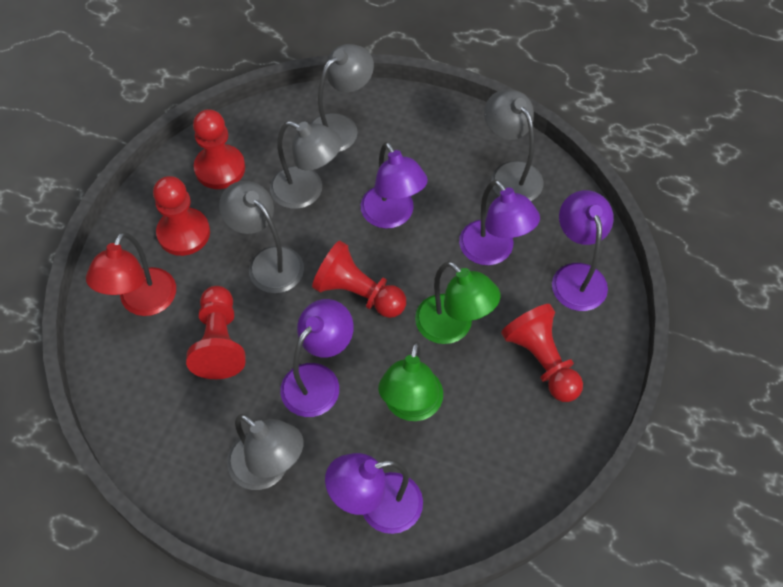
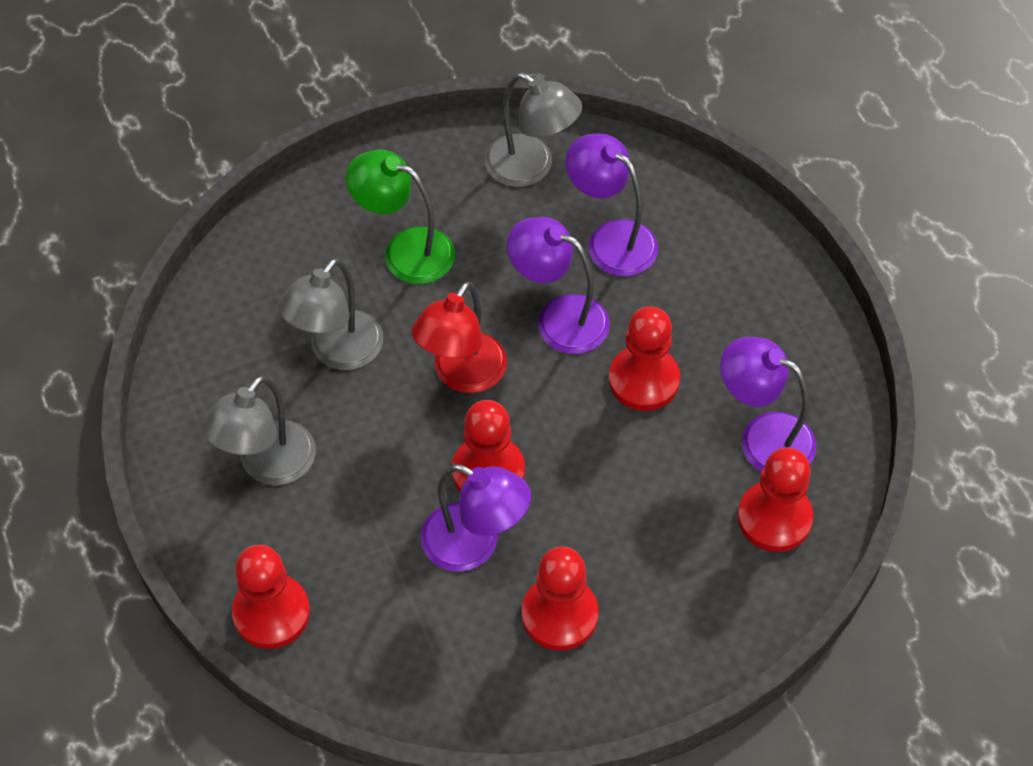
green lamp: 2 -> 1
grey lamp: 5 -> 3
purple lamp: 5 -> 4

